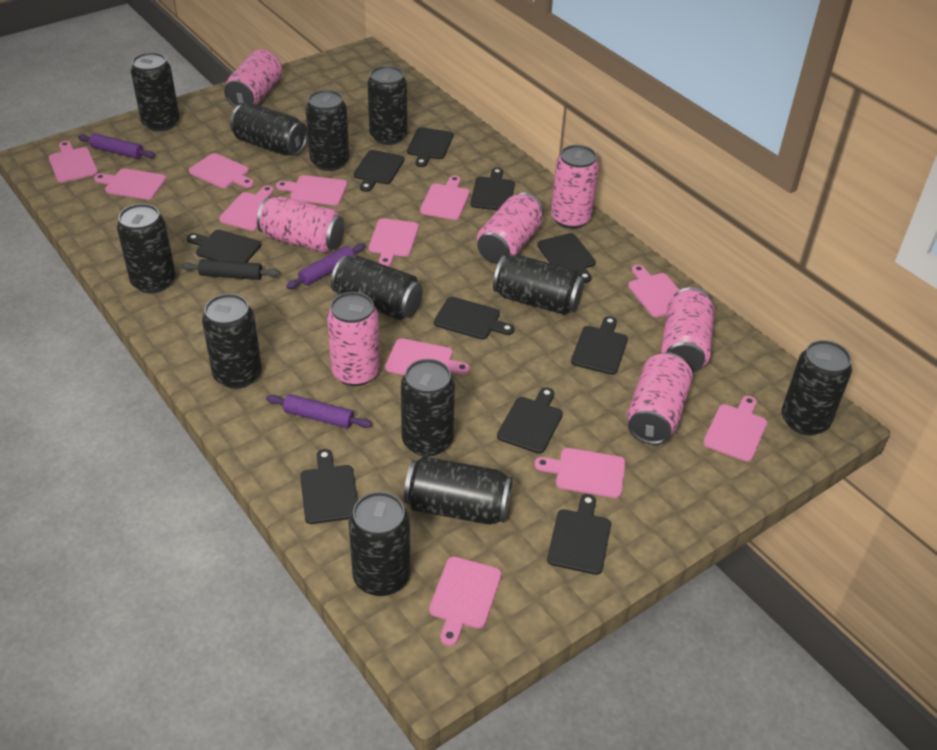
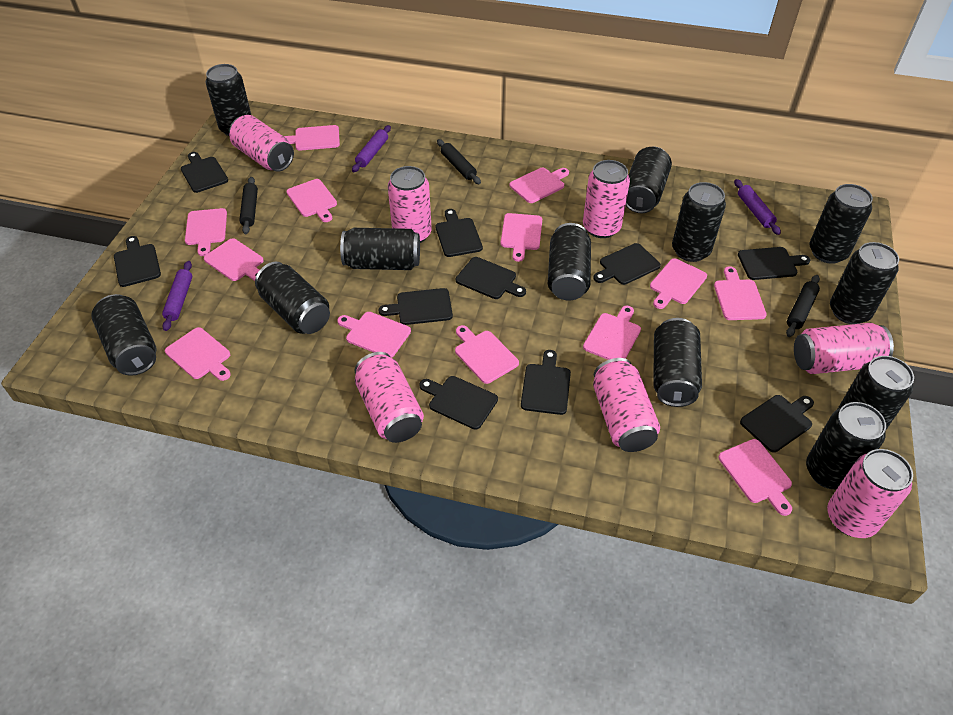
black rolling pin: 1 -> 3
pink cutting board: 12 -> 13

